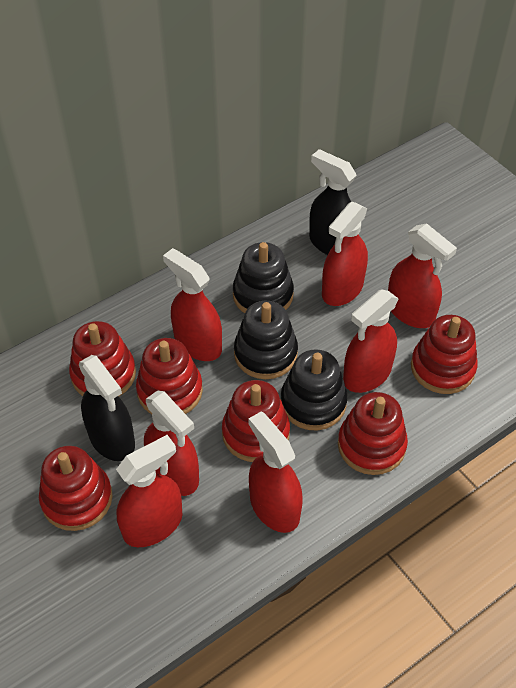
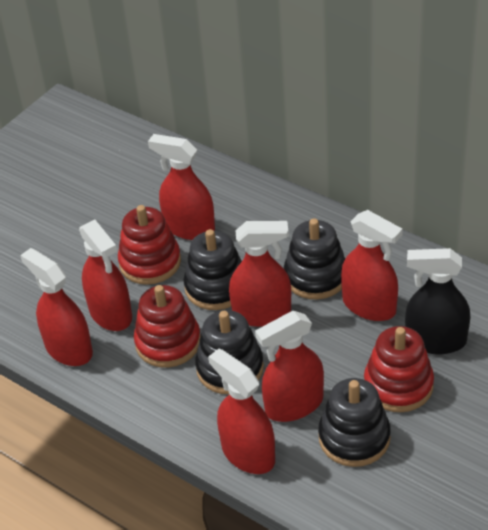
black spray bottle: 2 -> 1
black stacking toy: 3 -> 4
red stacking toy: 6 -> 3

